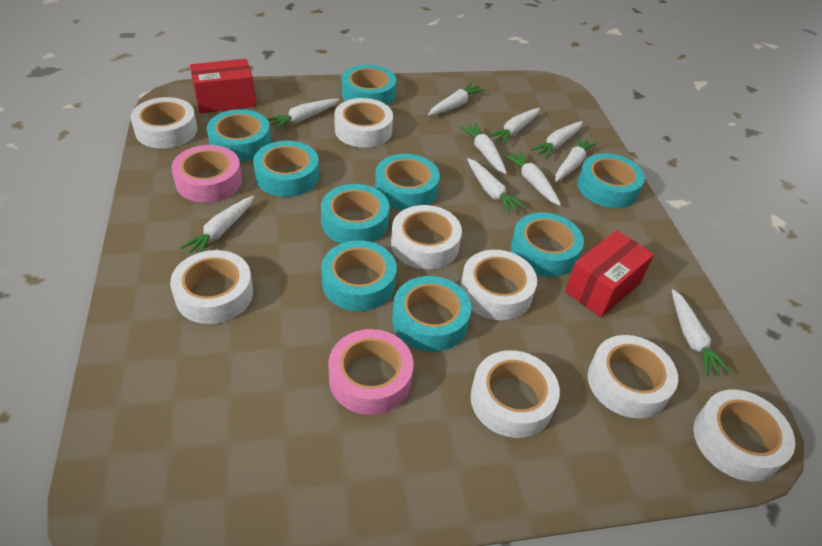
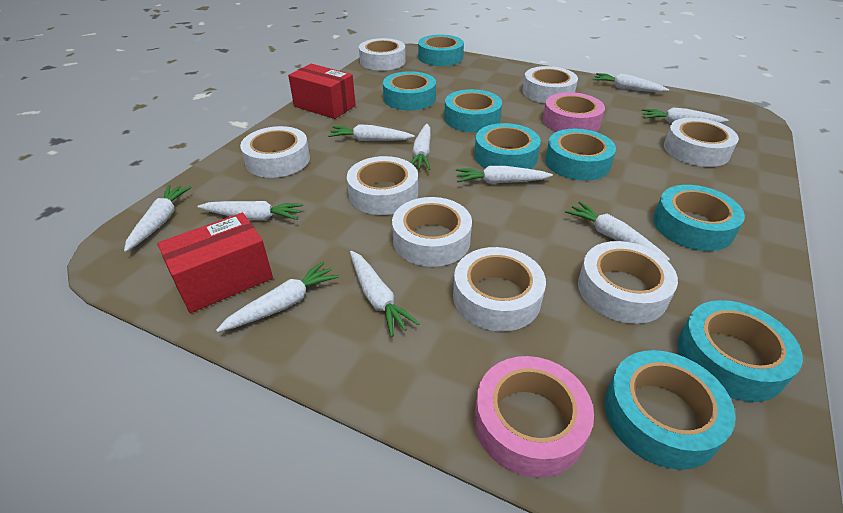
turquoise tape: 9 -> 8

